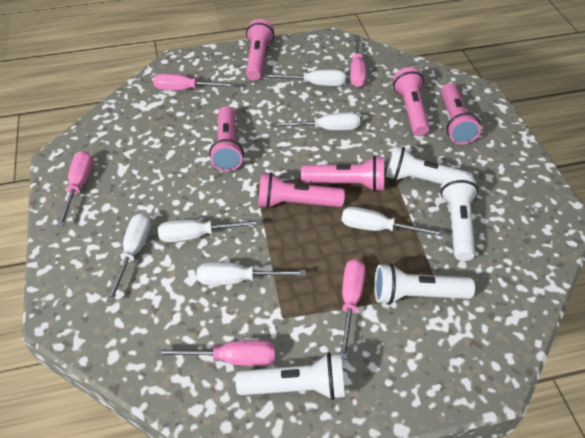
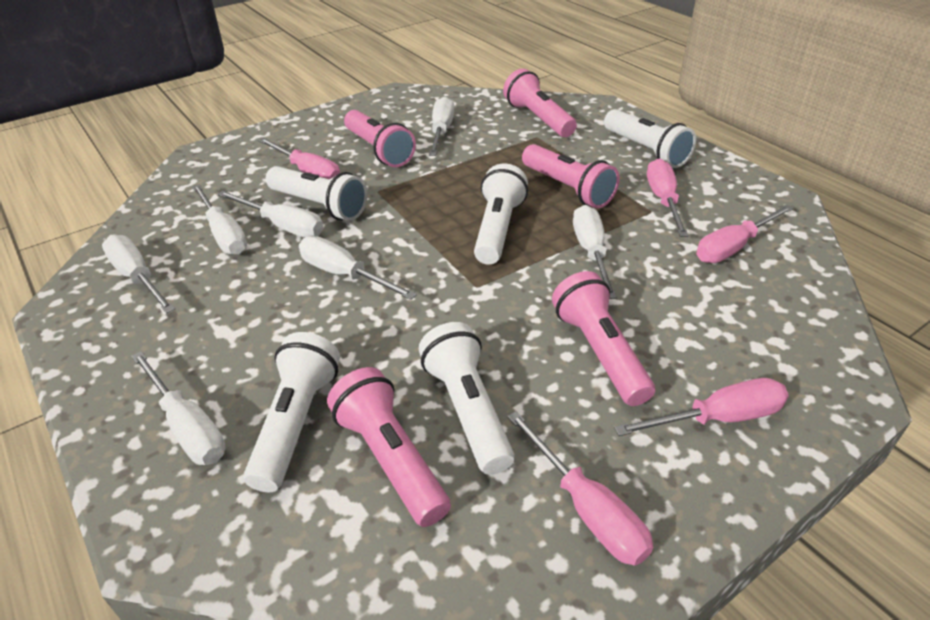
pink flashlight: 6 -> 5
white flashlight: 4 -> 5
white screwdriver: 6 -> 7

